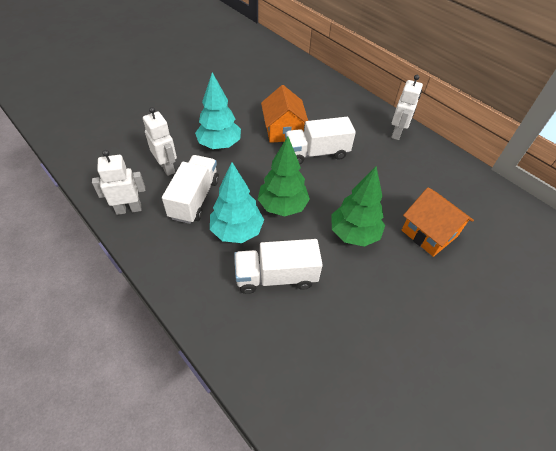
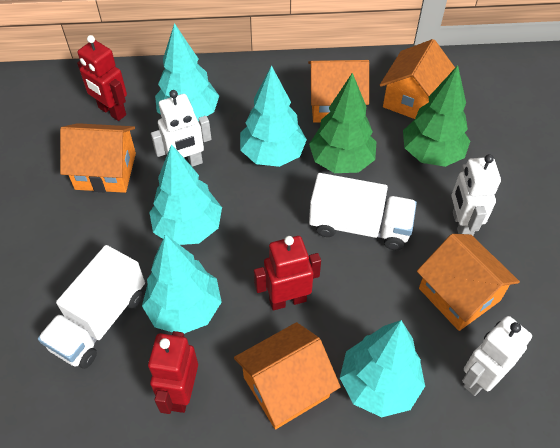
orange house: 2 -> 5
red robot: 0 -> 3
turquoise tree: 2 -> 5
white truck: 3 -> 2

